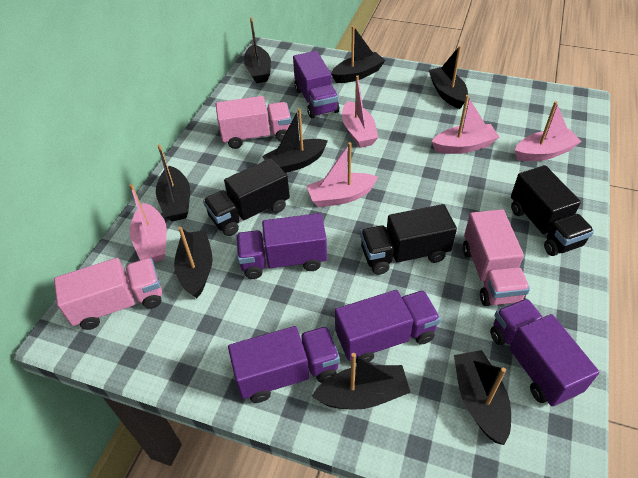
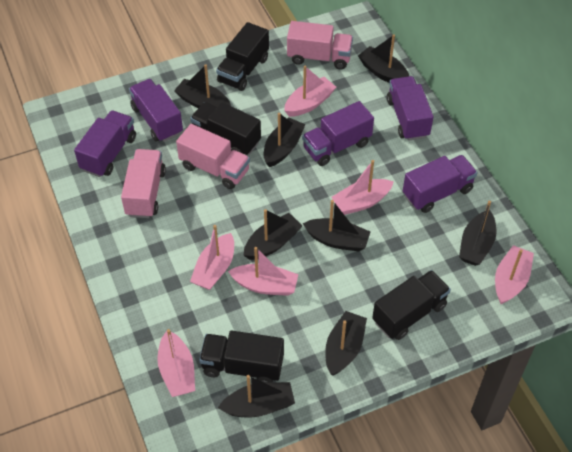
black truck: 3 -> 4
pink boat: 5 -> 6

